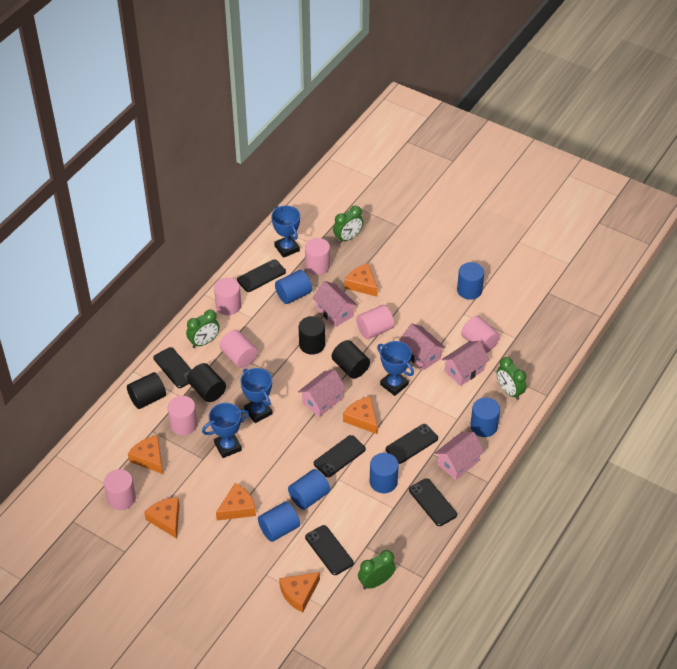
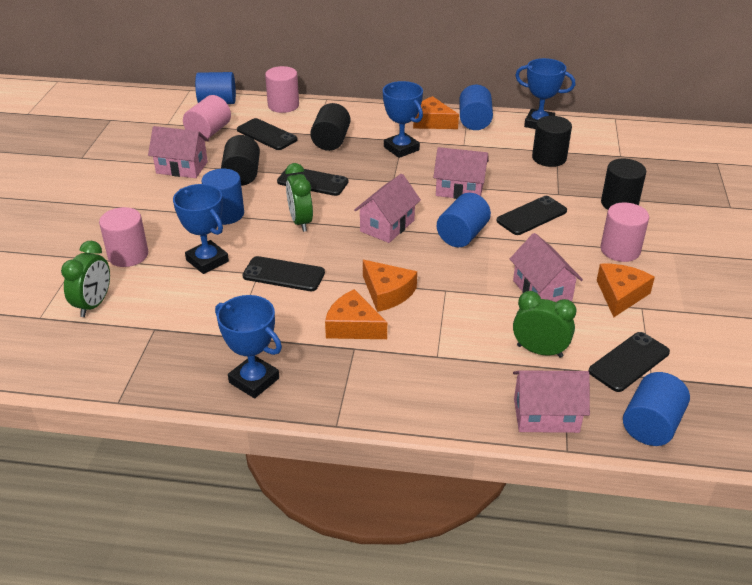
black phone: 6 -> 5
blue cylinder: 6 -> 5
green clock: 4 -> 3
orange cheese: 6 -> 4
pink cylinder: 7 -> 4

